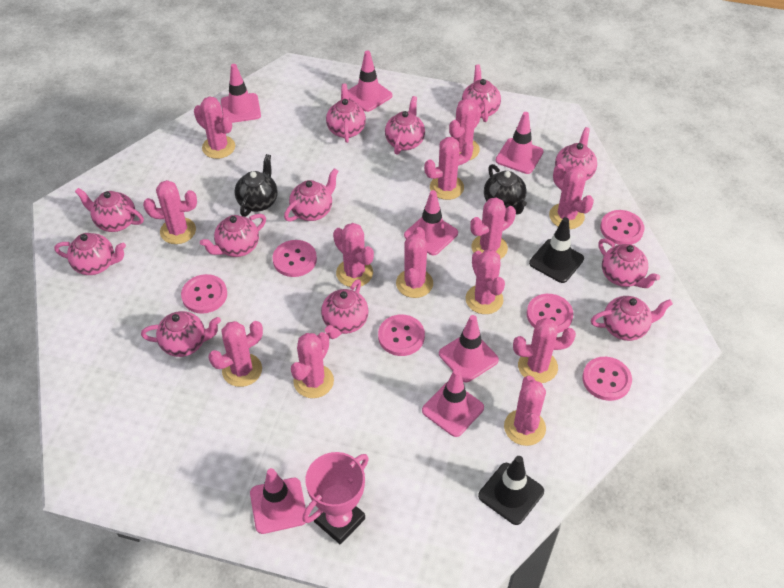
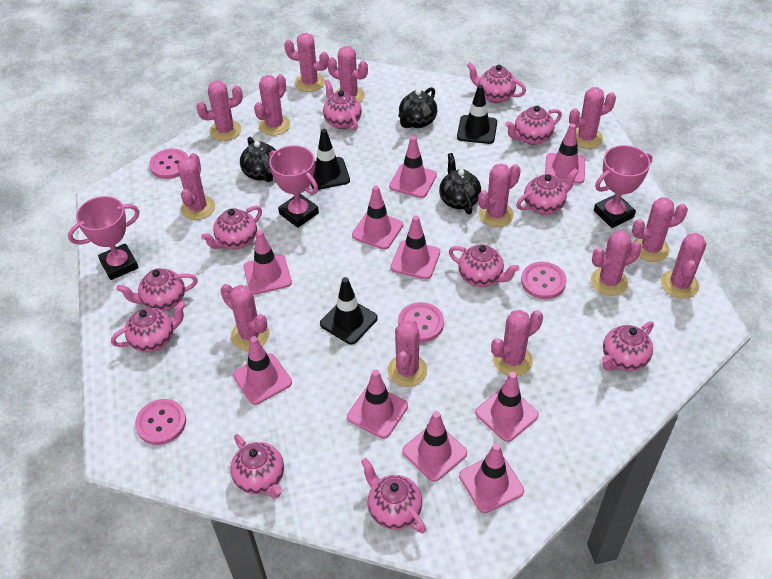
black teapot: 2 -> 3
black traffic cone: 2 -> 3
pink button: 6 -> 4
pink teapot: 12 -> 11
pink traffic cone: 7 -> 10
pink trophy: 1 -> 3

